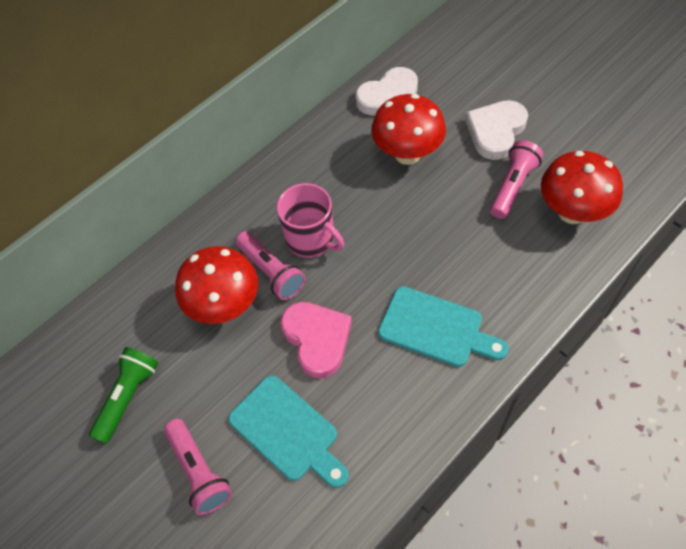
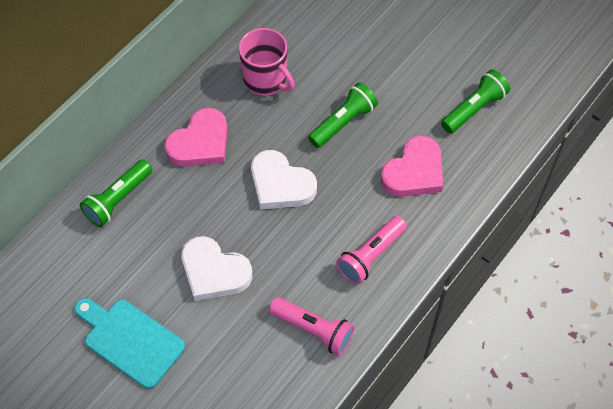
green flashlight: 1 -> 3
pink flashlight: 3 -> 2
pink heart: 1 -> 2
red mushroom: 3 -> 0
turquoise cutting board: 2 -> 1

